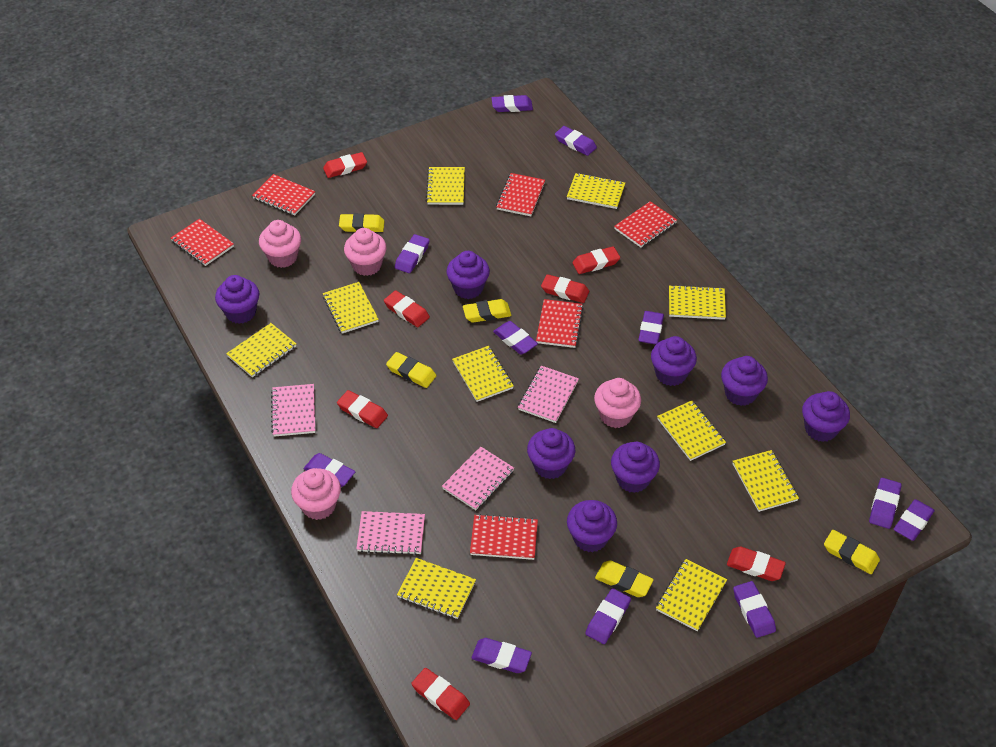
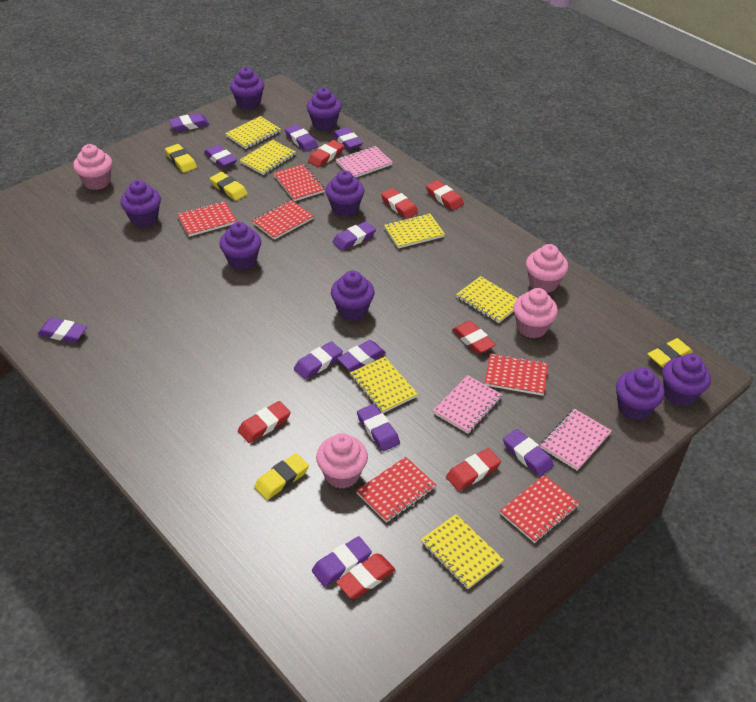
pink notebook: 4 -> 3
yellow eraser: 5 -> 4
yellow notebook: 10 -> 6

